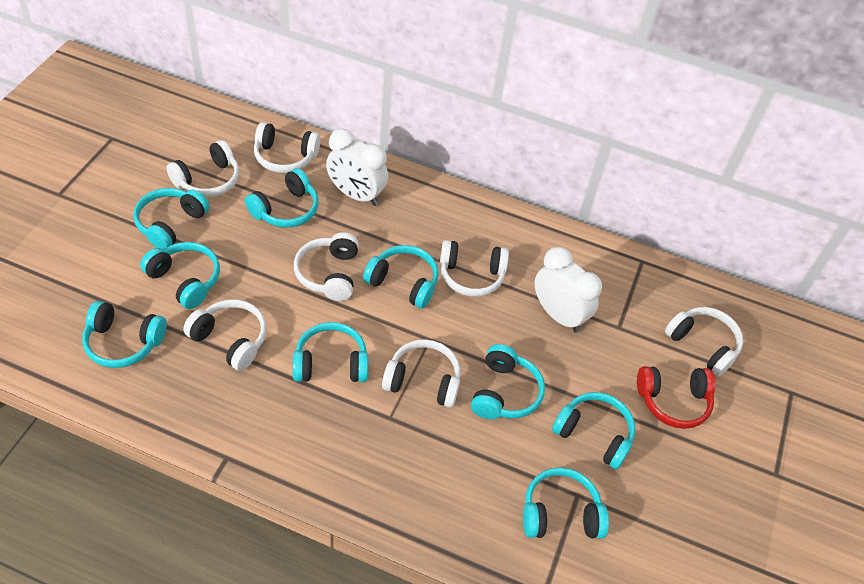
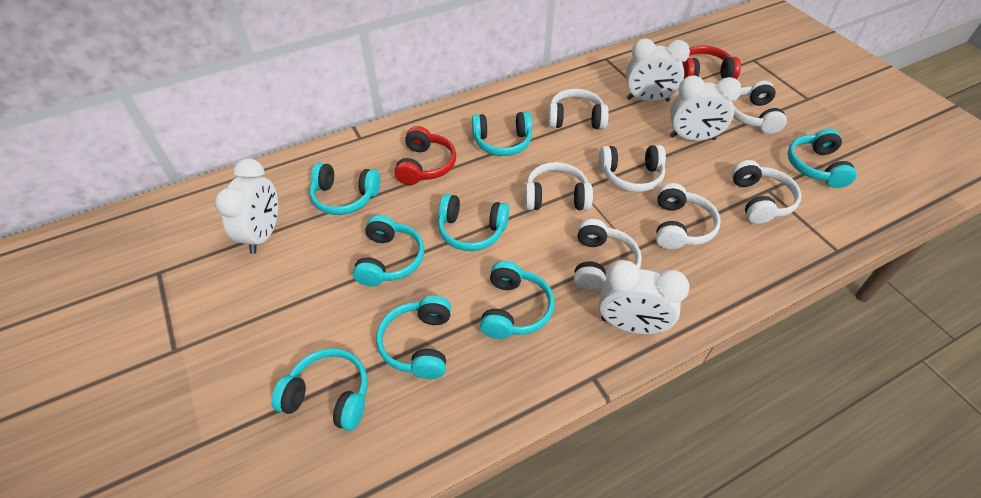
red headphones: 1 -> 2
turquoise headphones: 9 -> 8
white clock: 2 -> 4

